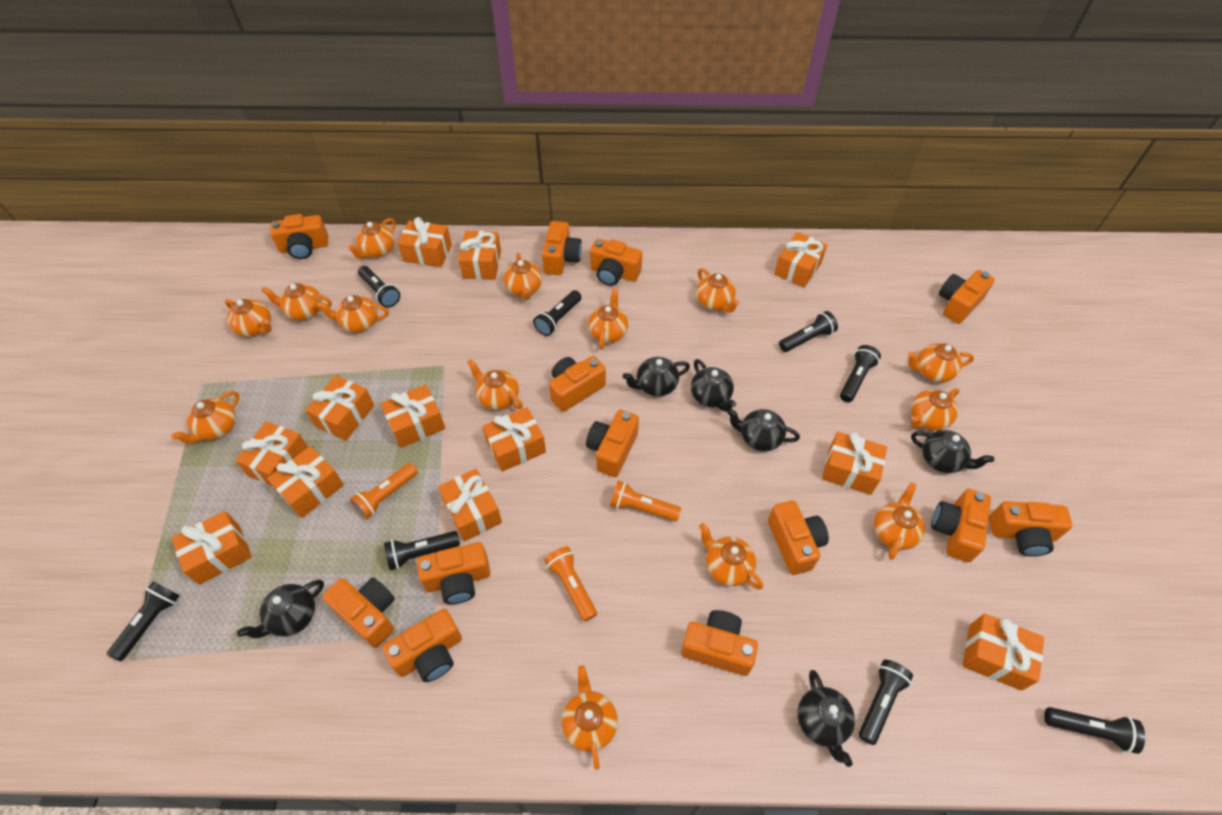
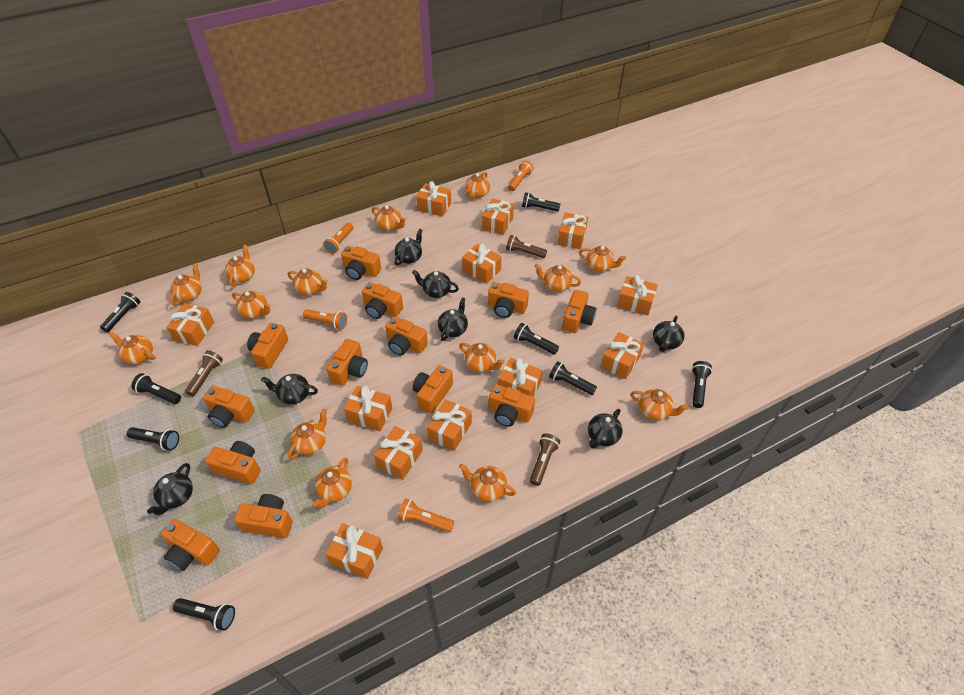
black teapot: 6 -> 7
brown flashlight: 0 -> 3
orange flashlight: 3 -> 4

